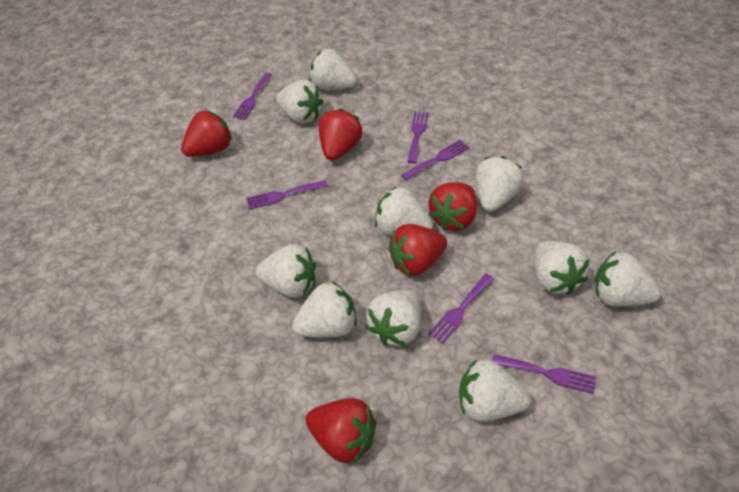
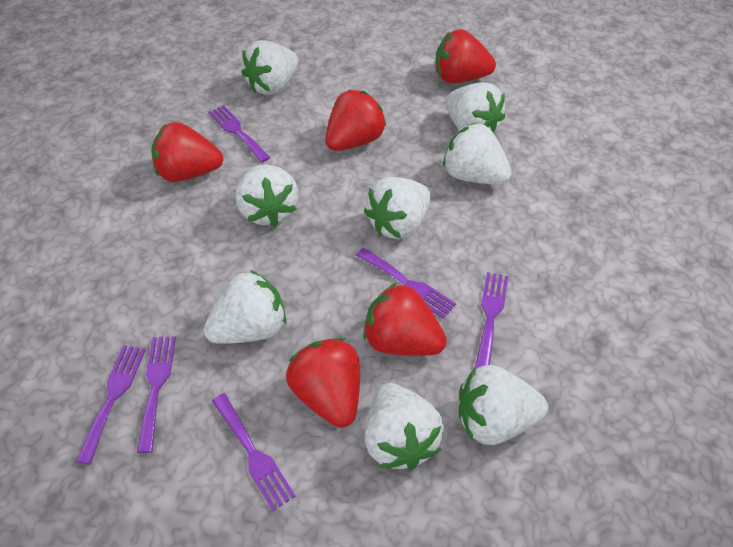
white strawberry: 10 -> 8

